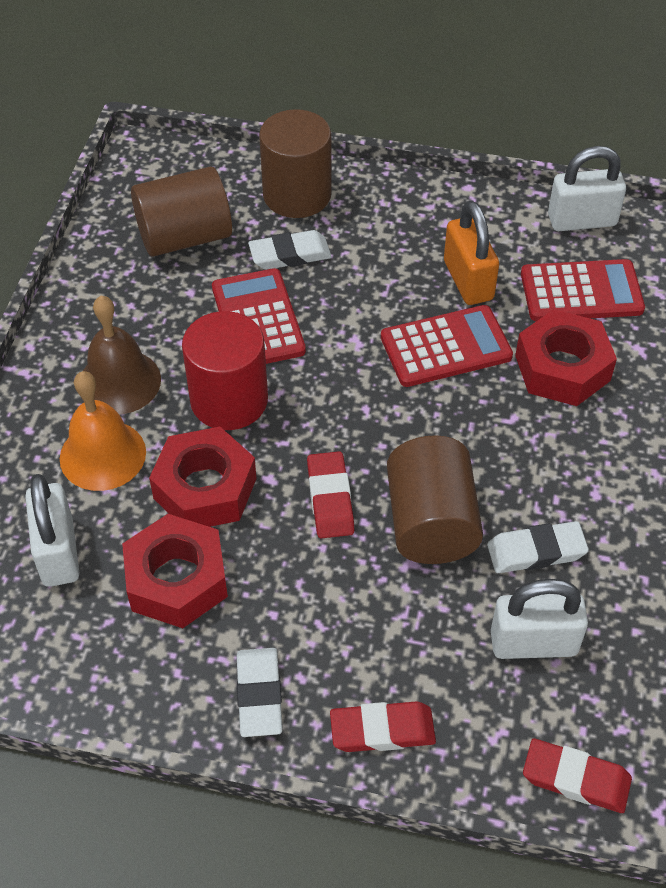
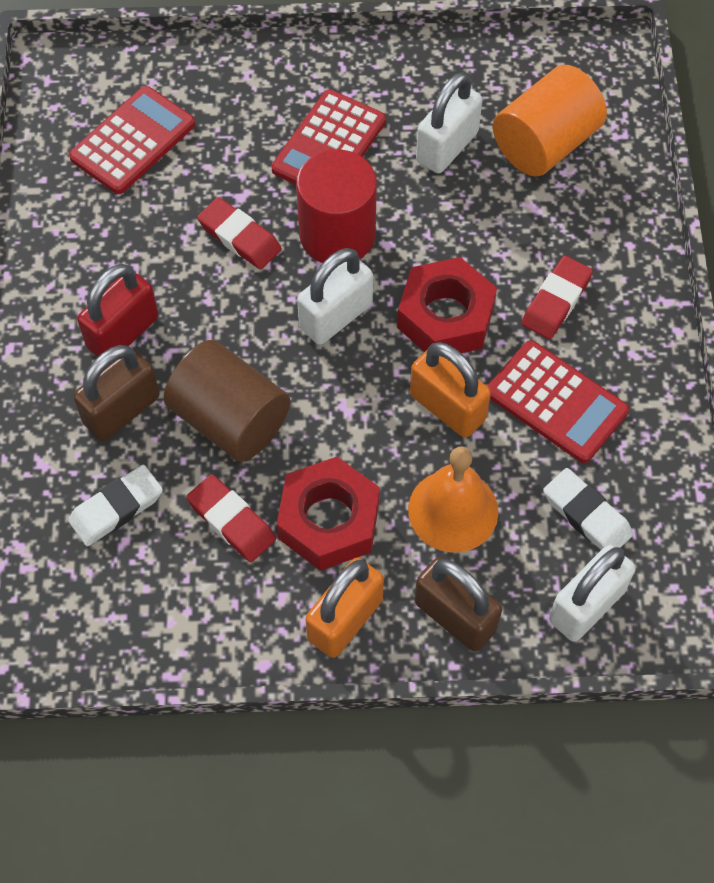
brown bell: 1 -> 0
brown cylinder: 3 -> 1
brown padlock: 0 -> 2
orange cylinder: 0 -> 1
orange padlock: 1 -> 2
red nut: 3 -> 2
red padlock: 0 -> 1
white eraser: 3 -> 2

